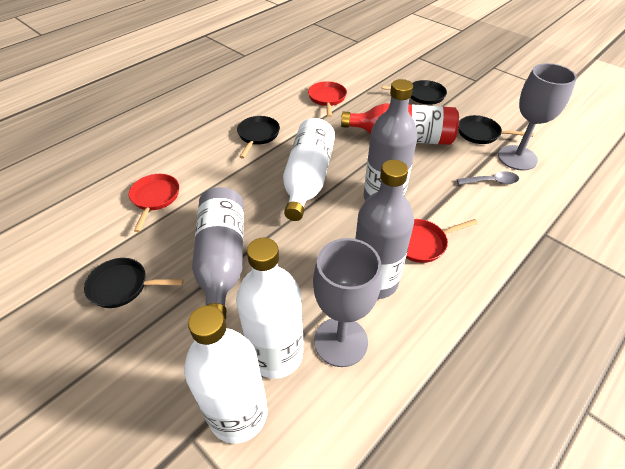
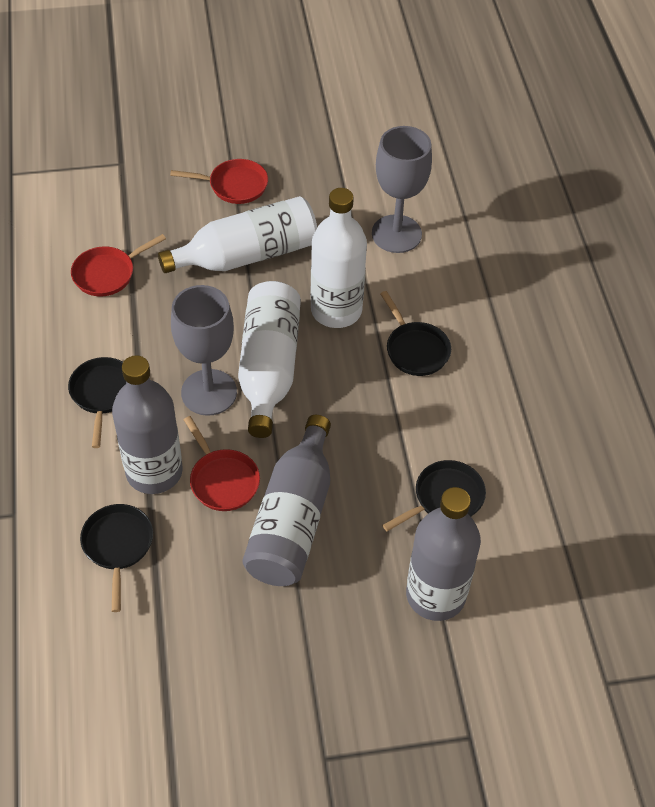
grey spoon: 1 -> 0
red bottle: 1 -> 0

